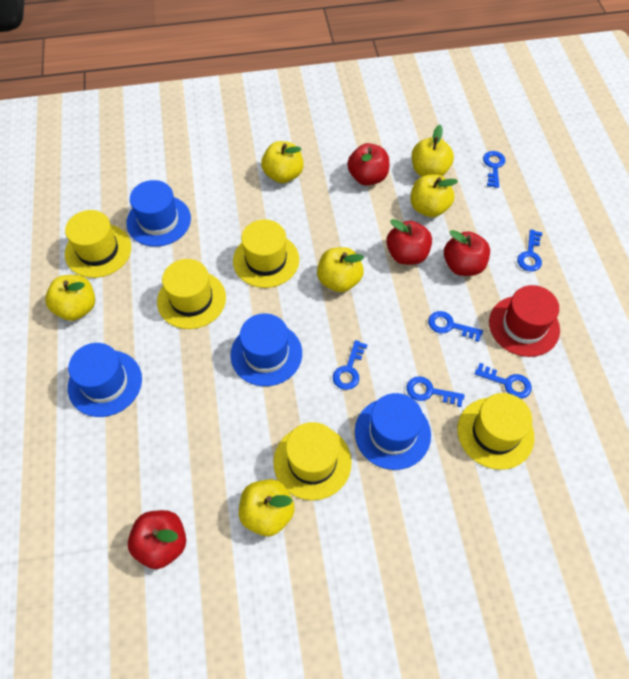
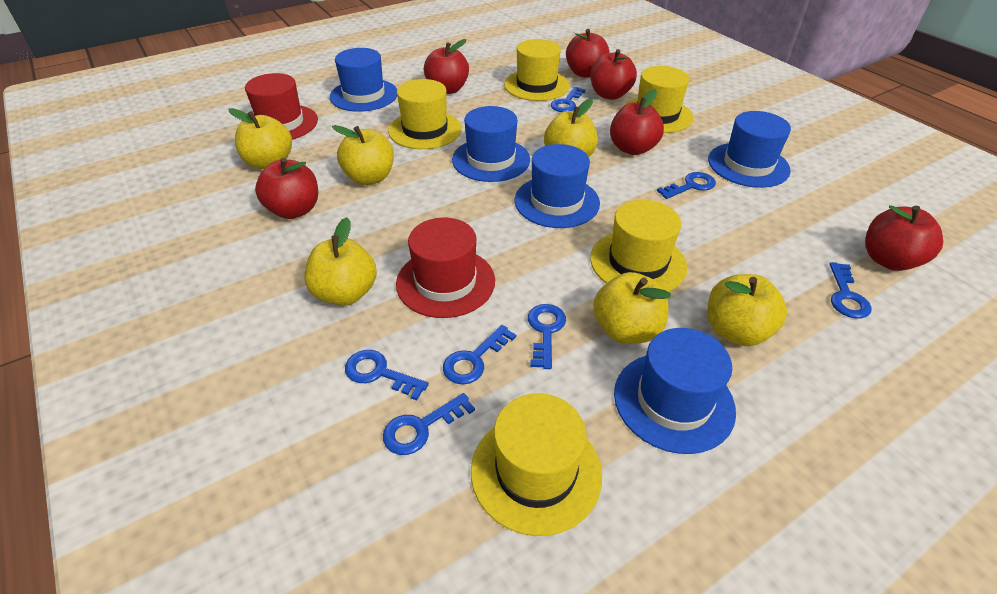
blue hat: 4 -> 5
blue key: 6 -> 7
red apple: 4 -> 6
red hat: 1 -> 2

